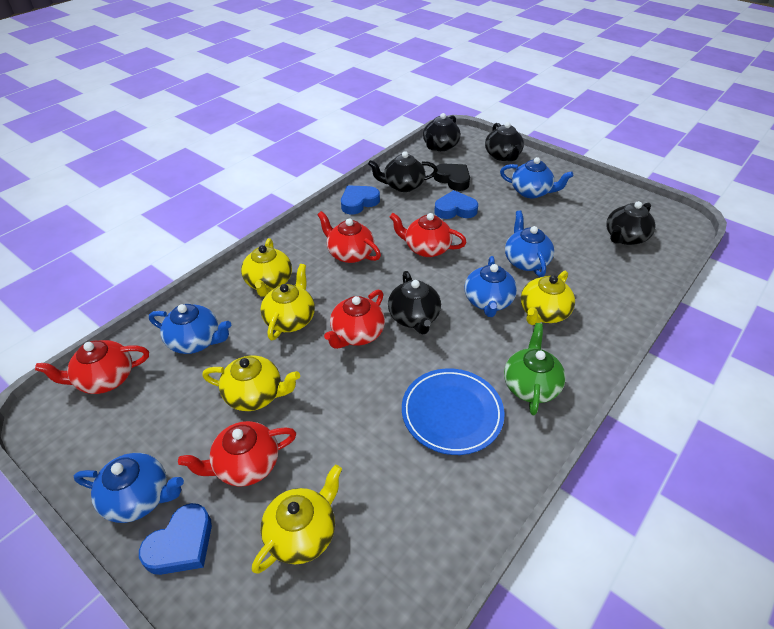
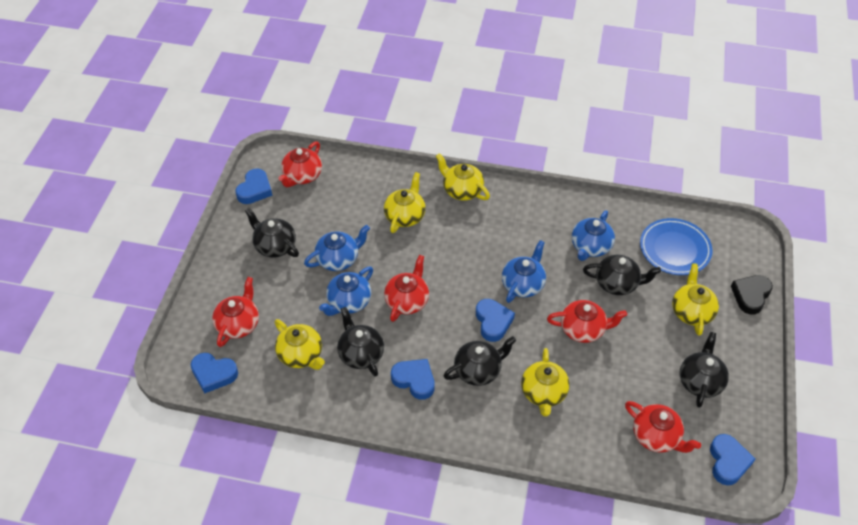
blue heart: 3 -> 5
blue teapot: 5 -> 4
green teapot: 1 -> 0

